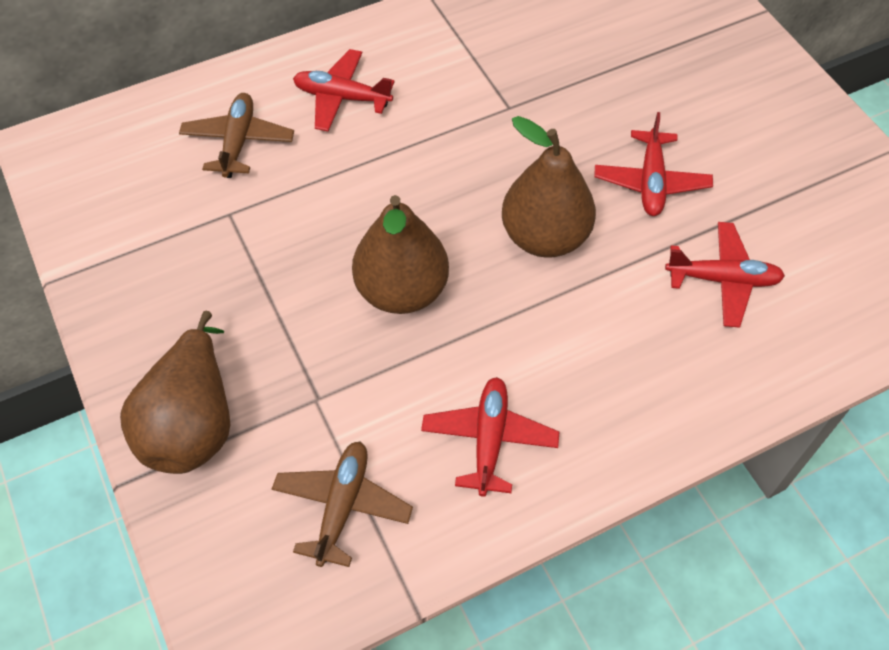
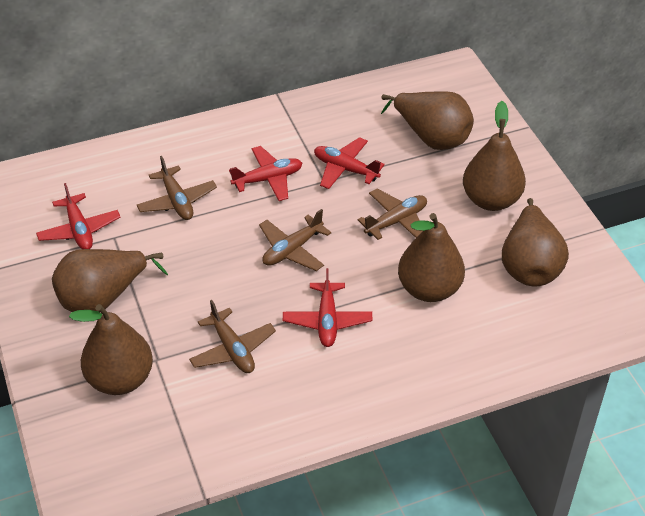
brown pear: 3 -> 6
brown plane: 2 -> 4

